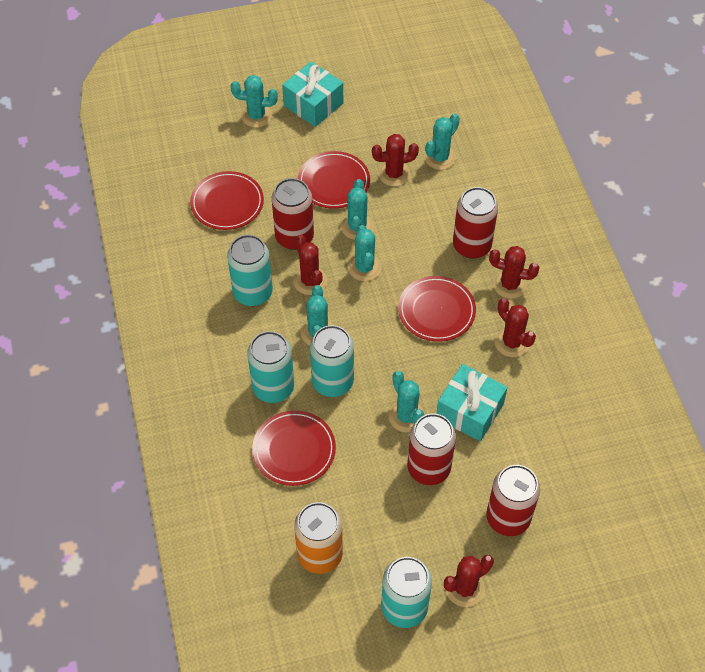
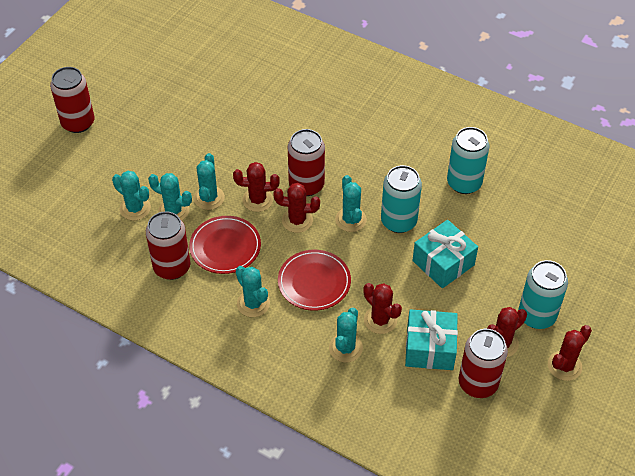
orange can: 1 -> 0
red plate: 4 -> 2
turquoise can: 4 -> 3

